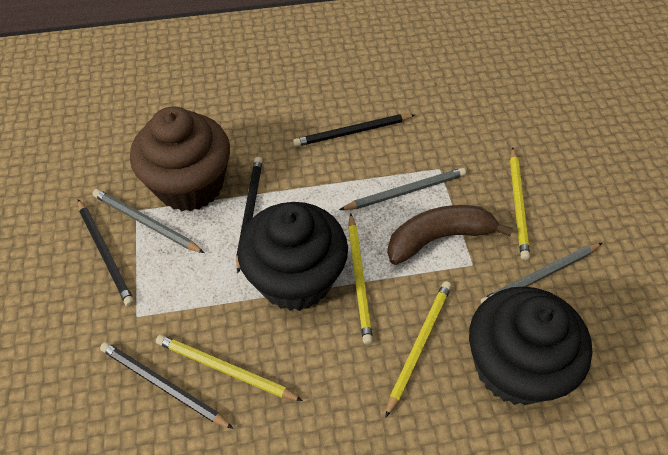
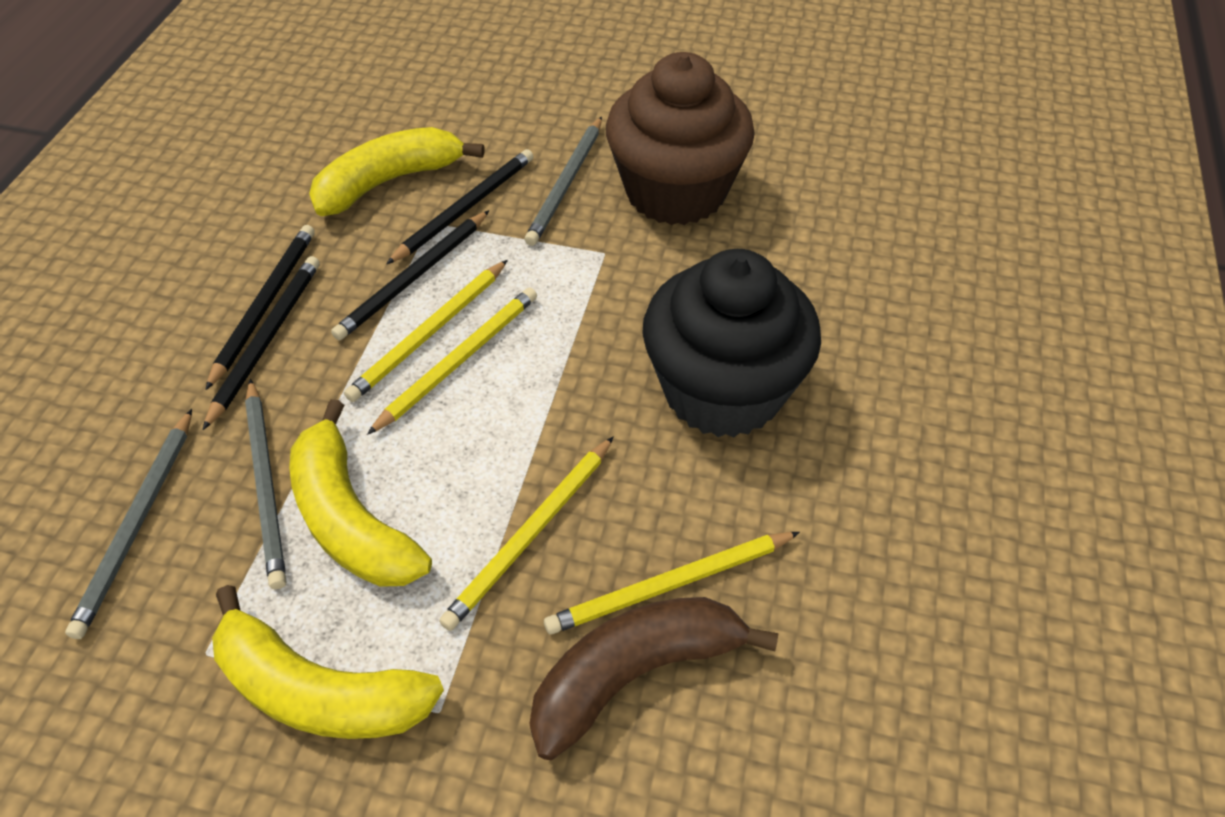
black cupcake: 2 -> 1
yellow banana: 0 -> 3

